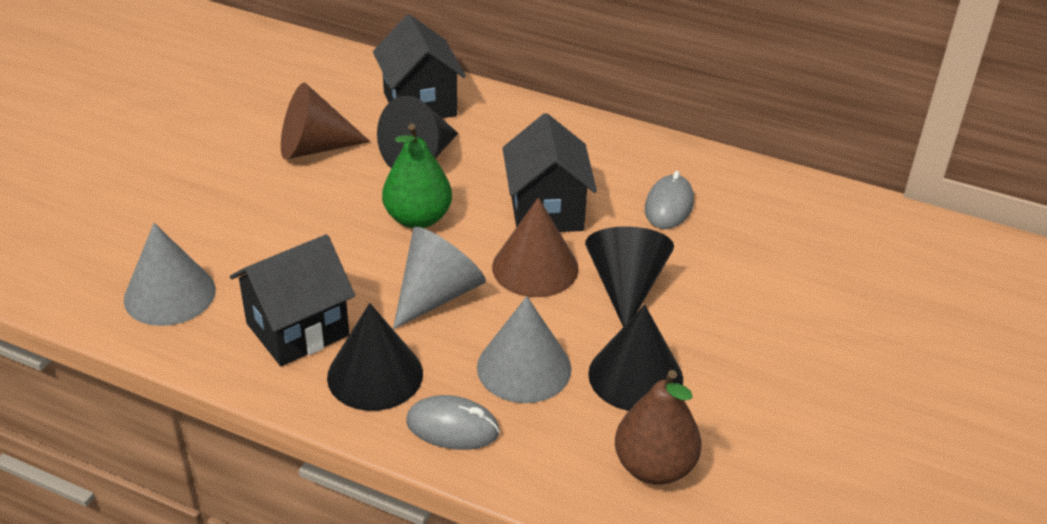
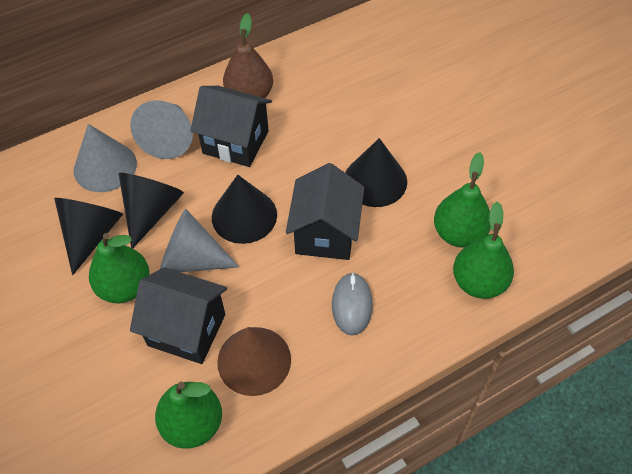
brown cone: 2 -> 1
green pear: 1 -> 4
grey mouse: 2 -> 1

